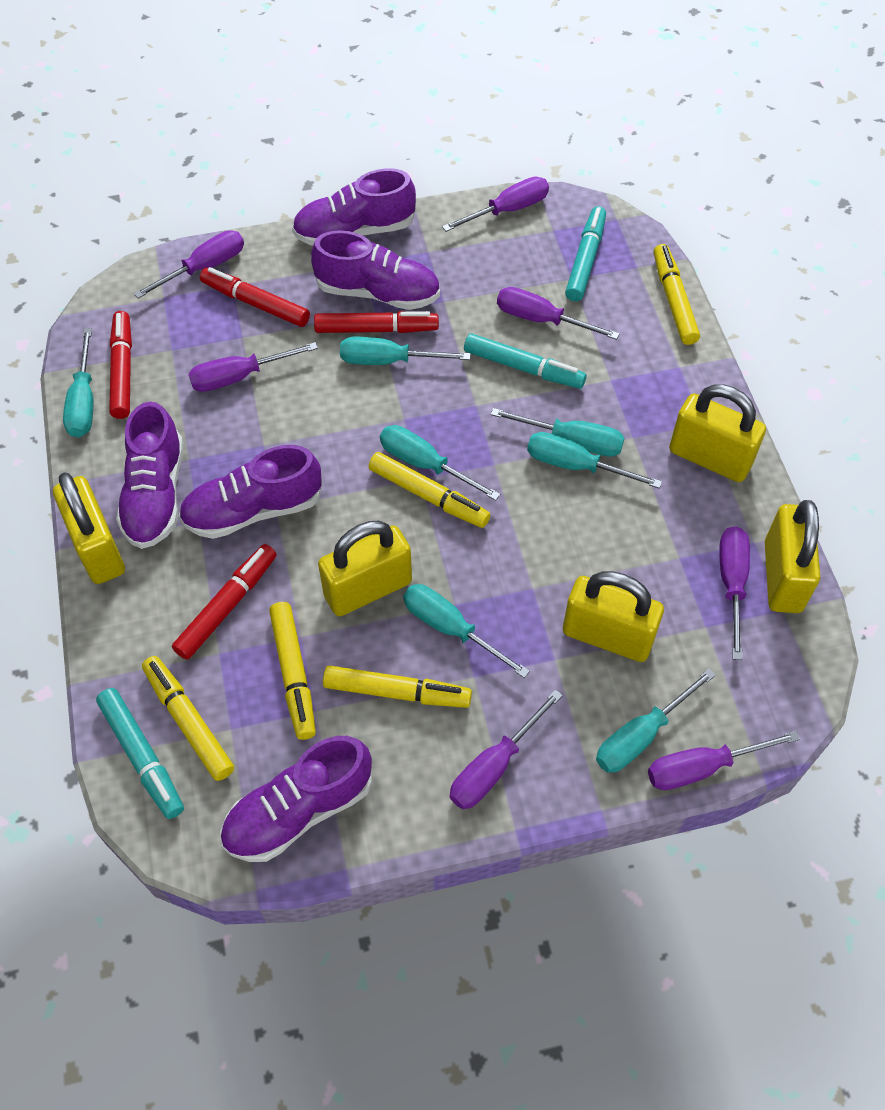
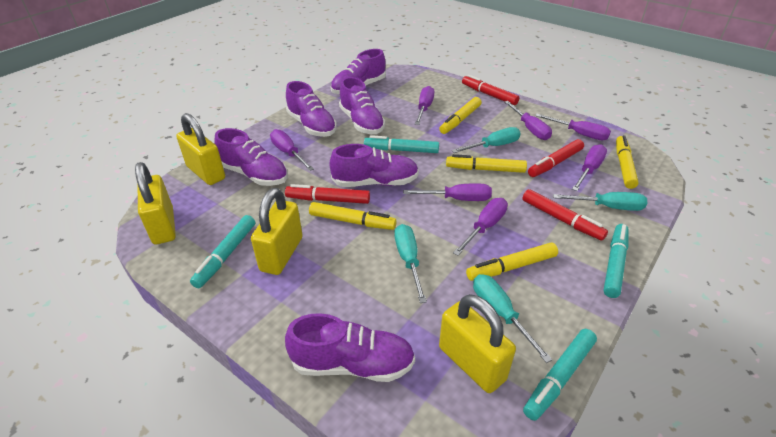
purple shoe: 5 -> 6
turquoise marker: 3 -> 4
turquoise screwdriver: 7 -> 4
yellow padlock: 5 -> 4

